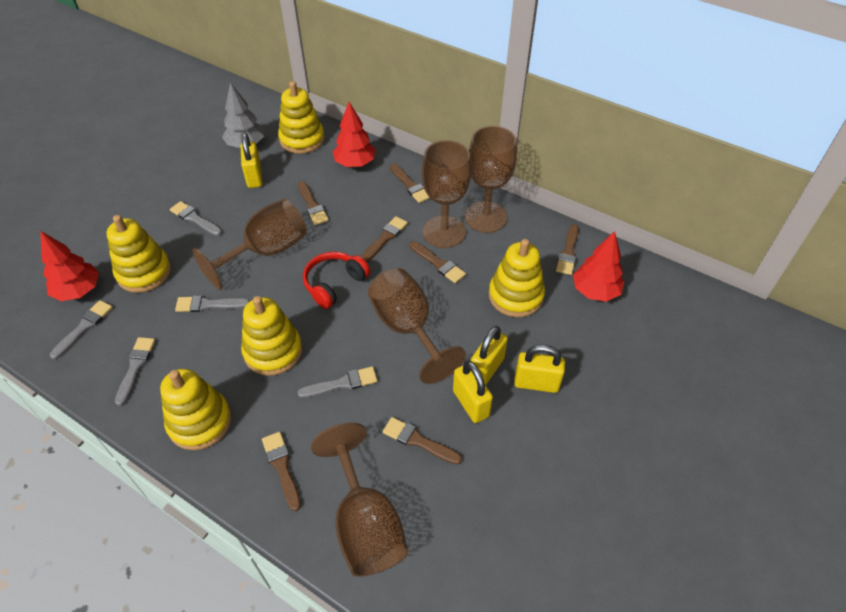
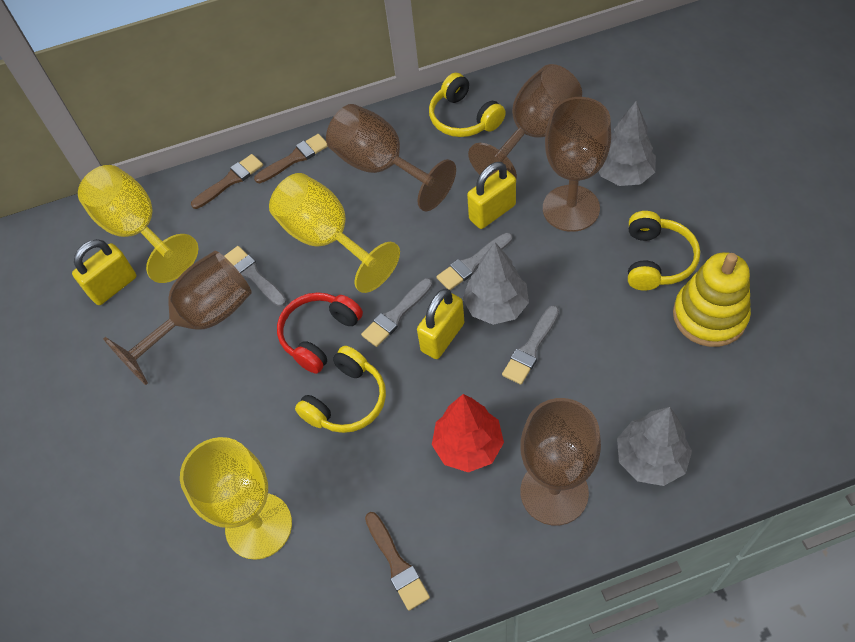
brown brush: 7 -> 3
grey brush: 5 -> 4
grey tree: 1 -> 3
red tree: 3 -> 1
yellow goblet: 0 -> 3
yellow headphones: 0 -> 3
yellow padlock: 4 -> 3
yellow stacking toy: 5 -> 1

